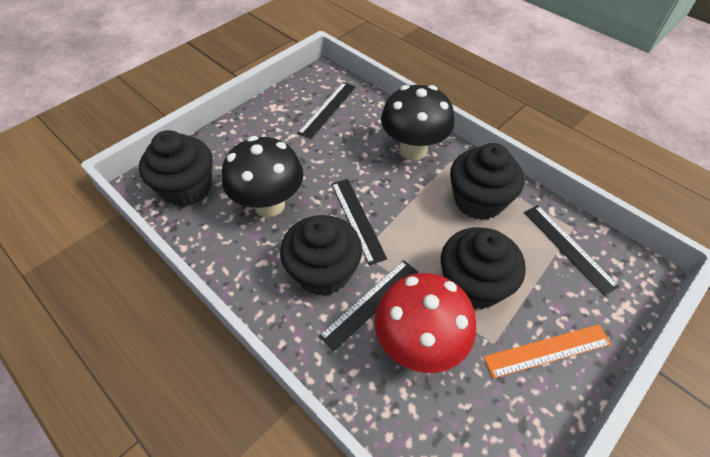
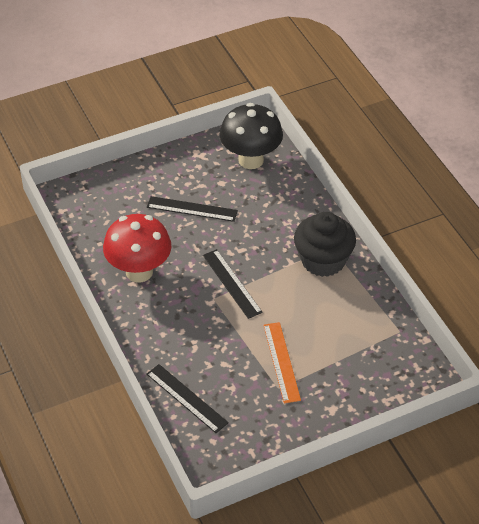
black cupcake: 4 -> 1
black mushroom: 2 -> 1
black ruler: 4 -> 3

